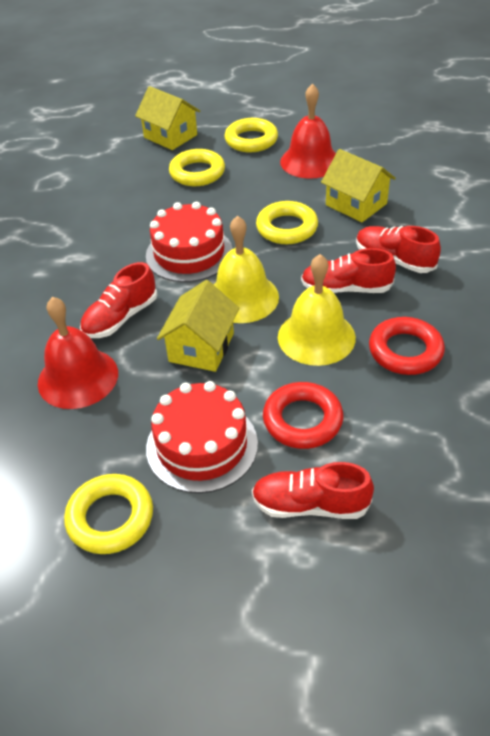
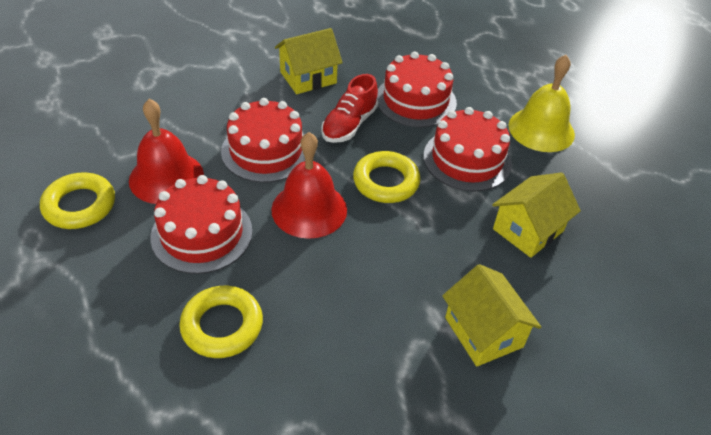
red cake: 2 -> 4
red ring: 2 -> 0
red shoe: 4 -> 1
yellow bell: 2 -> 1
yellow ring: 4 -> 3

